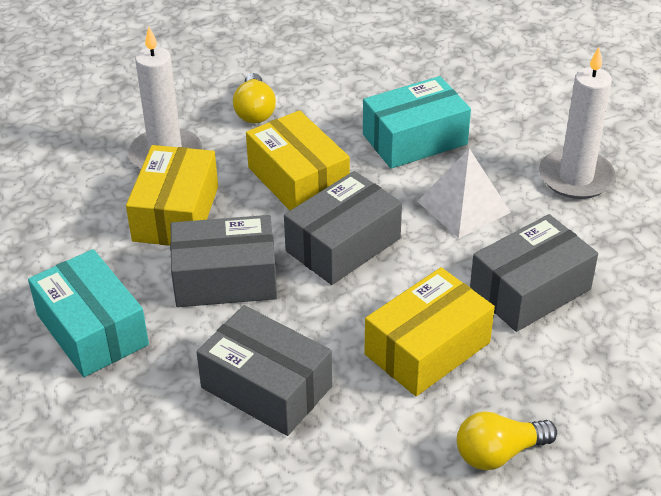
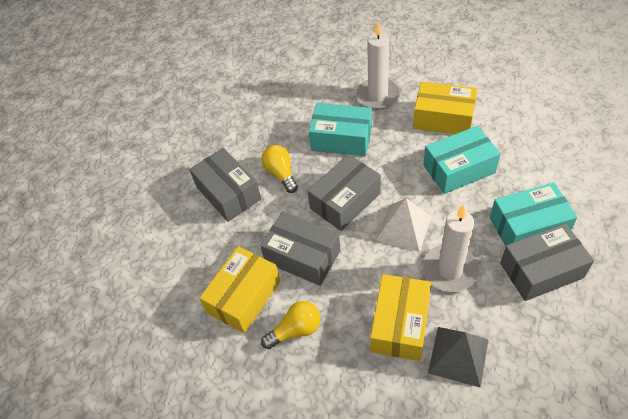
grey pyramid: 0 -> 1
turquoise box: 2 -> 3

